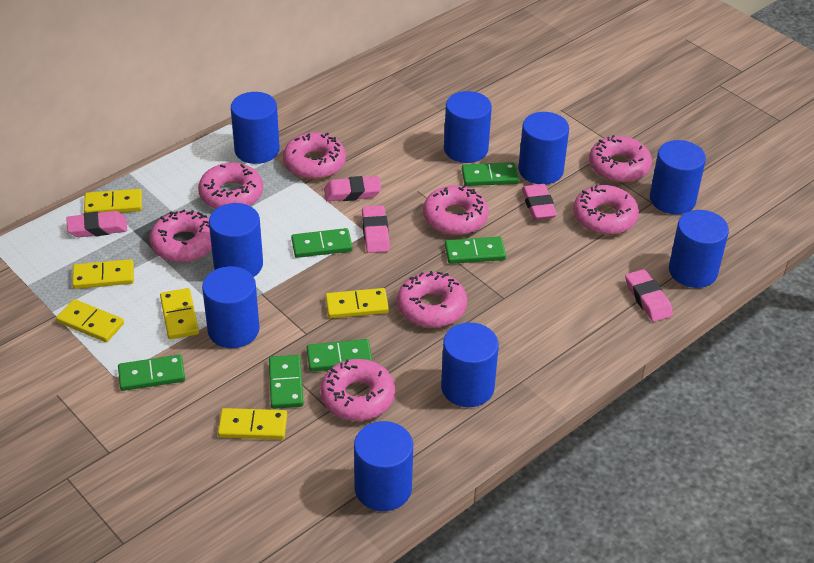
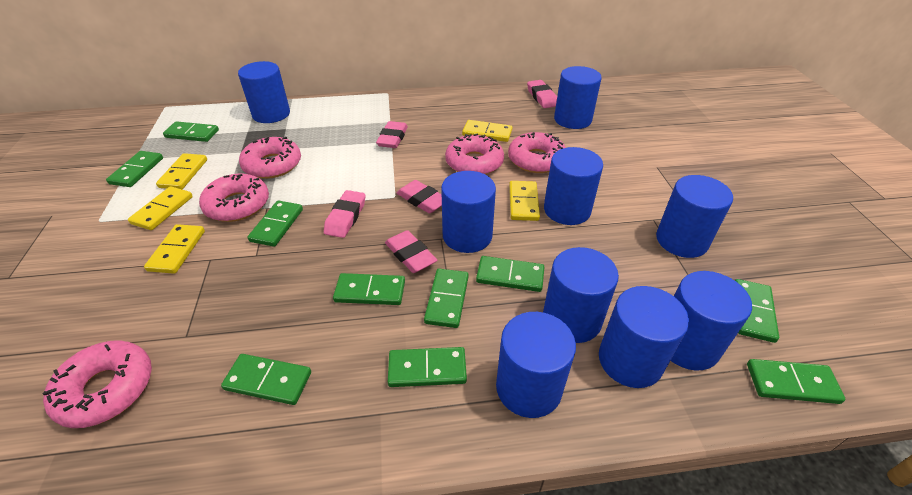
green domino: 6 -> 10
pink donut: 8 -> 5
yellow domino: 6 -> 5

